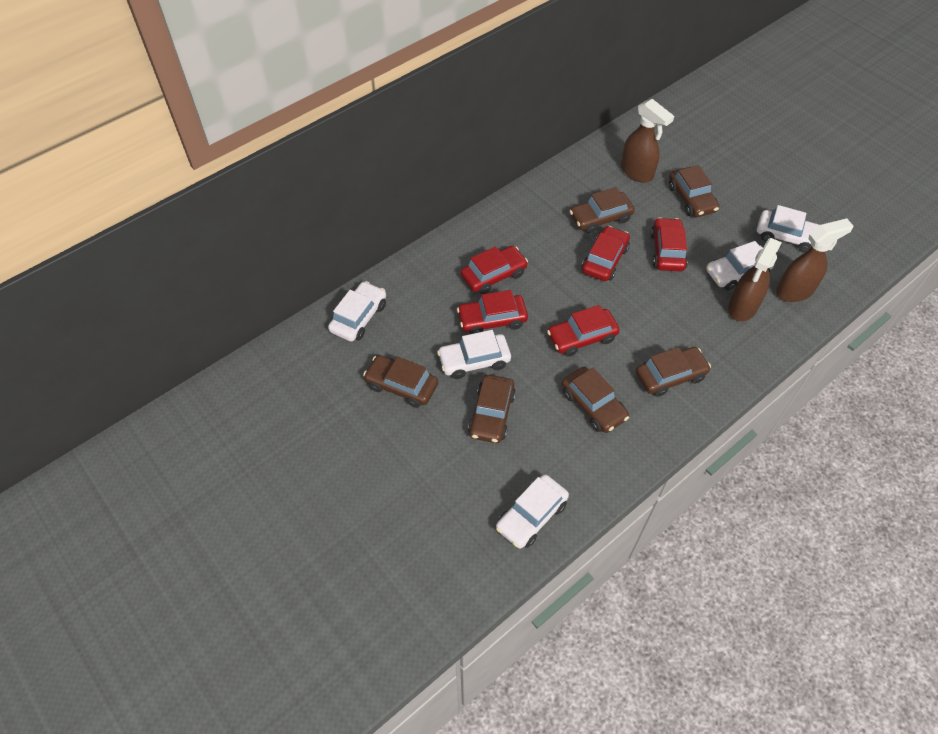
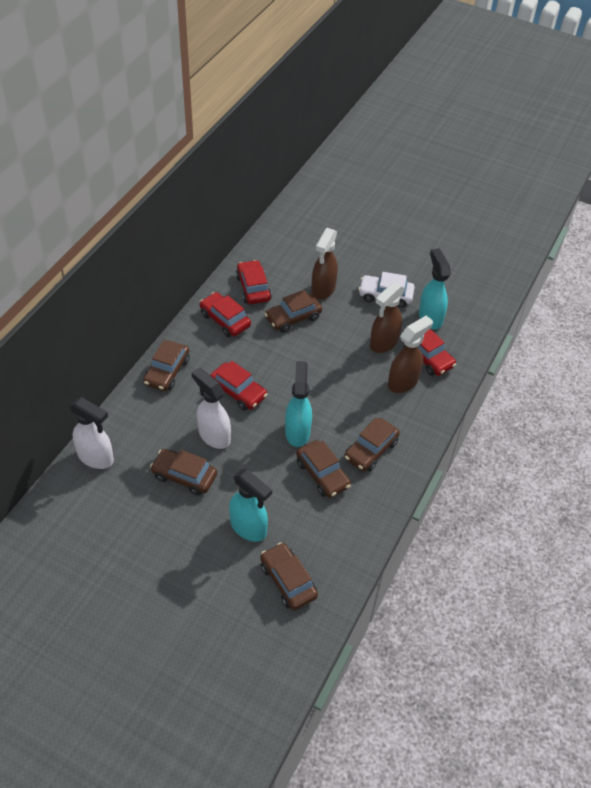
red car: 5 -> 4
turquoise spray bottle: 0 -> 3
white car: 5 -> 1
white spray bottle: 0 -> 2

